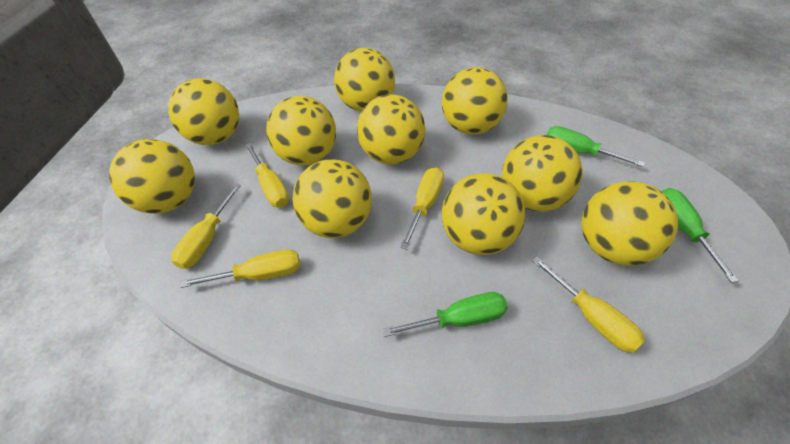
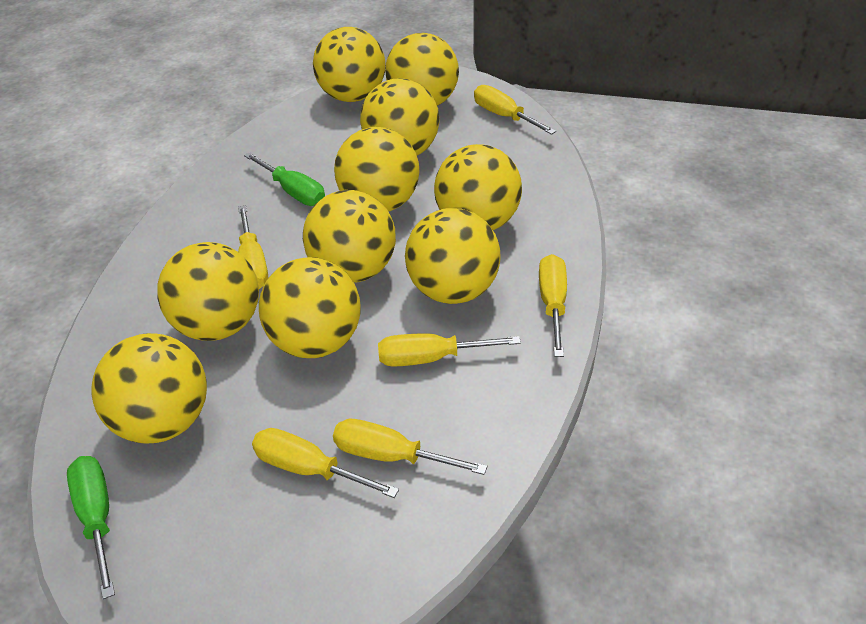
green screwdriver: 3 -> 2
yellow screwdriver: 5 -> 6

